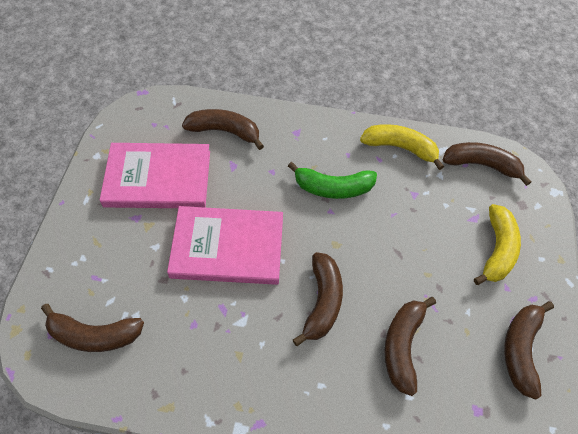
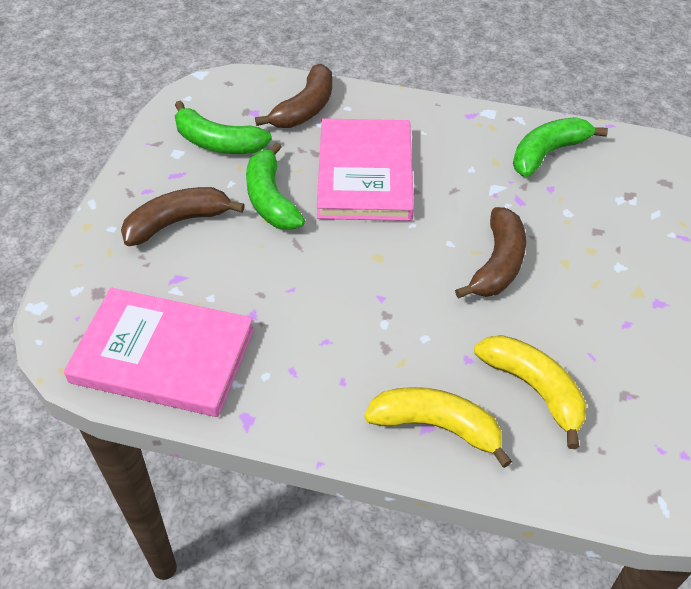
brown banana: 6 -> 3
green banana: 1 -> 3

